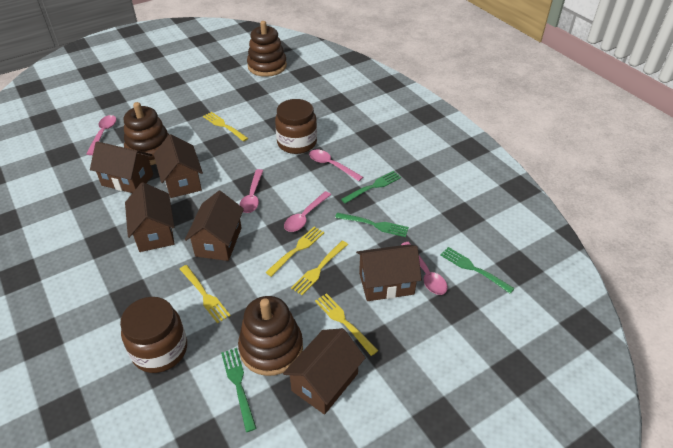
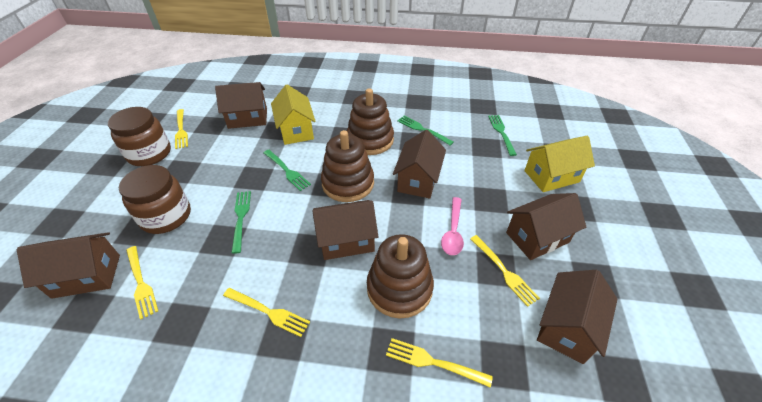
pink spoon: 5 -> 1
yellow house: 0 -> 2

